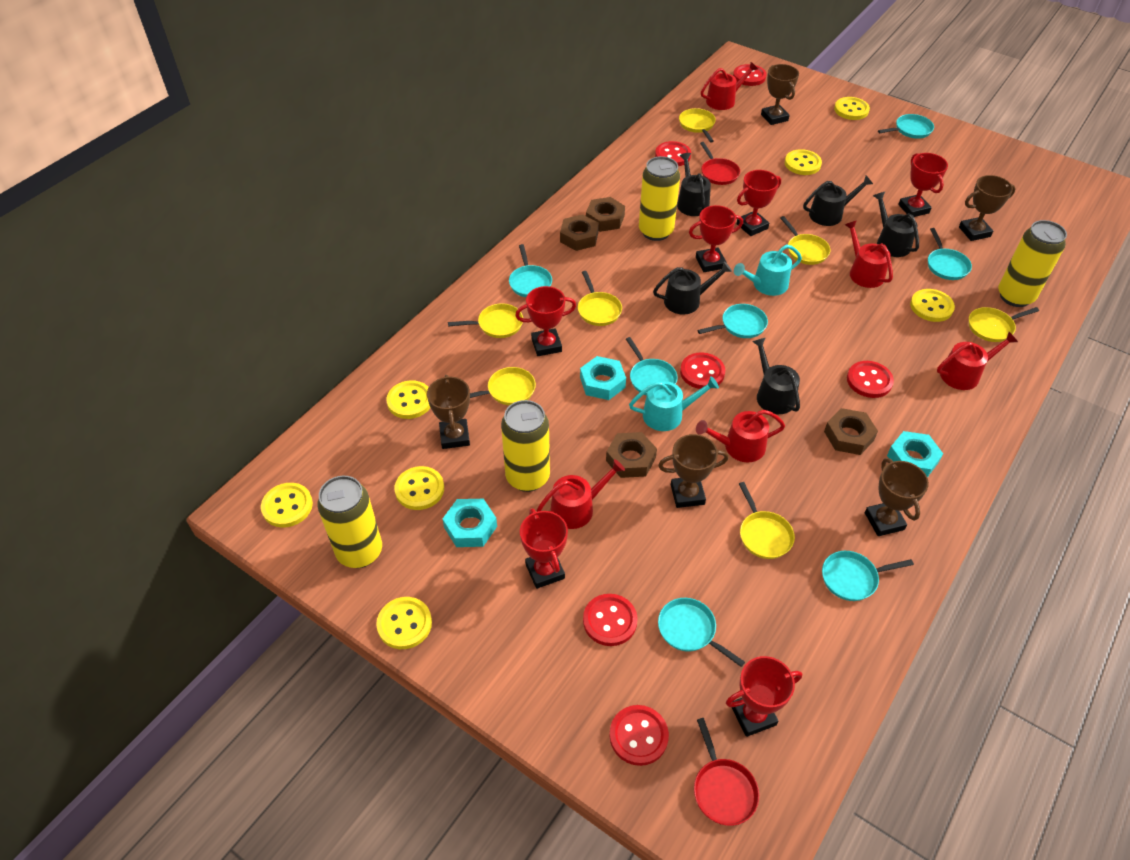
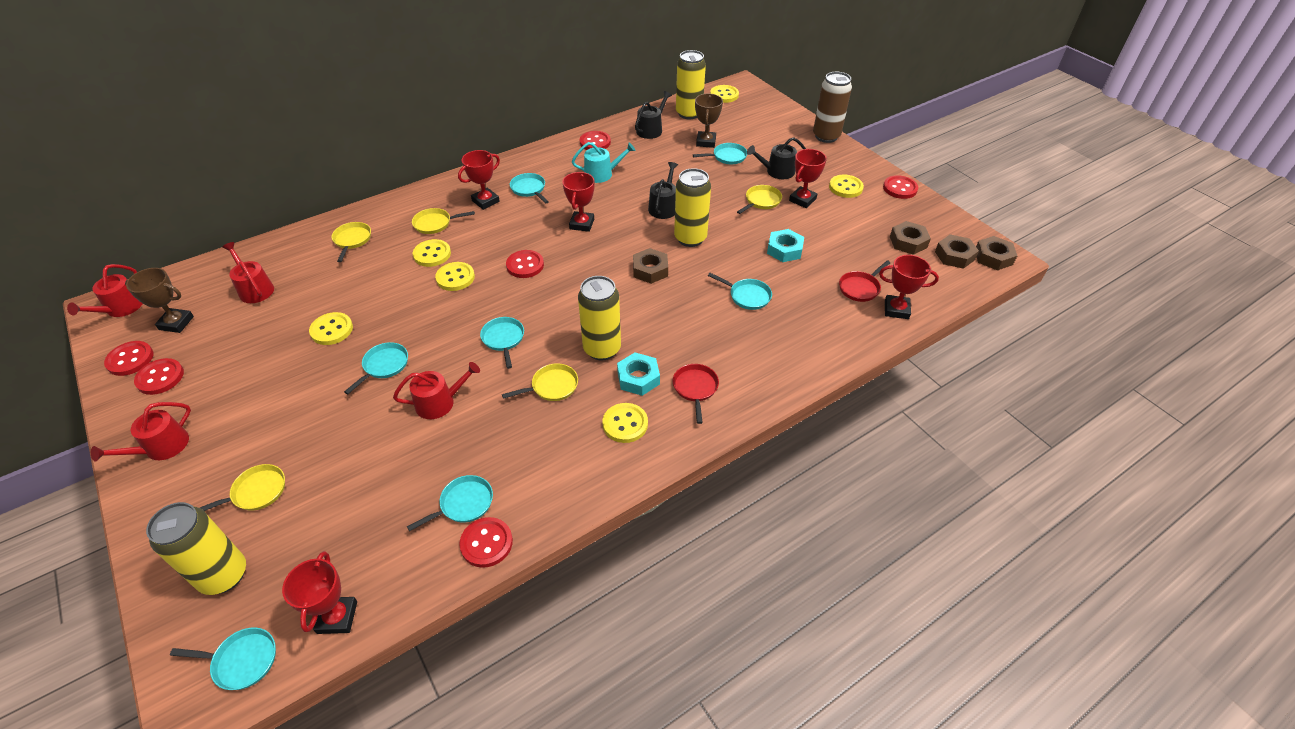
black watering can: 5 -> 3
brown can: 0 -> 1
brown trophy: 5 -> 2
red trophy: 6 -> 5
red watering can: 5 -> 4
turquoise nut: 3 -> 2
turquoise watering can: 2 -> 1
yellow button: 7 -> 6
yellow pan: 7 -> 5

